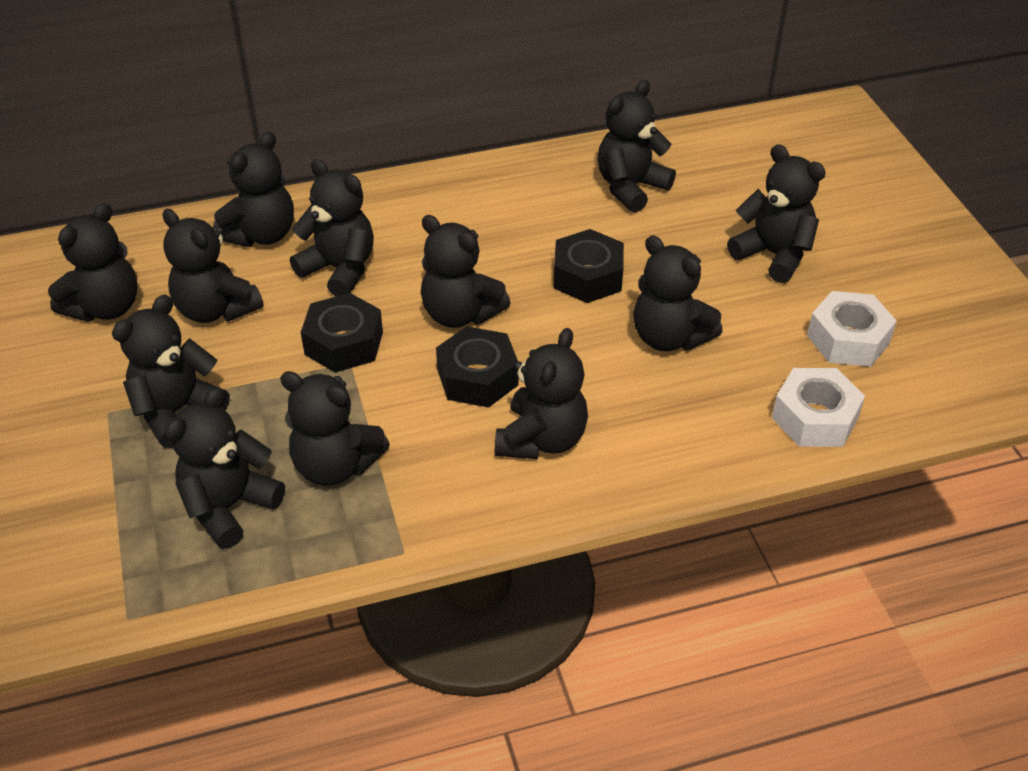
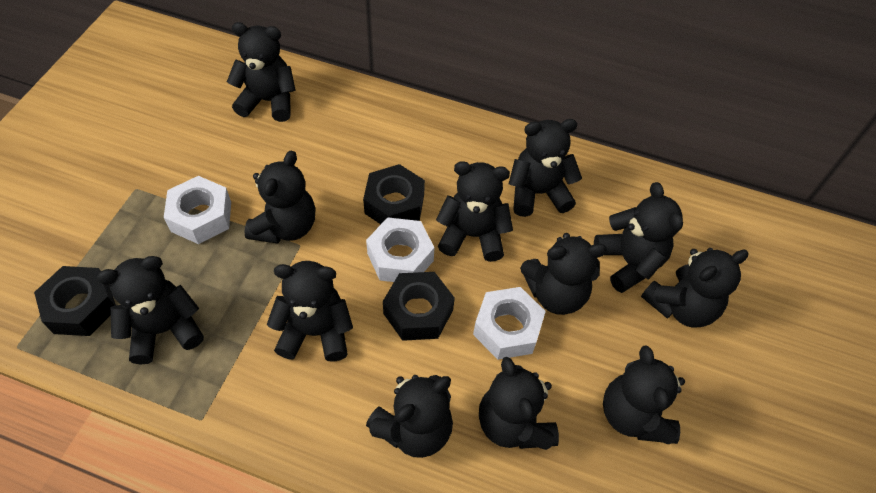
white nut: 2 -> 3

